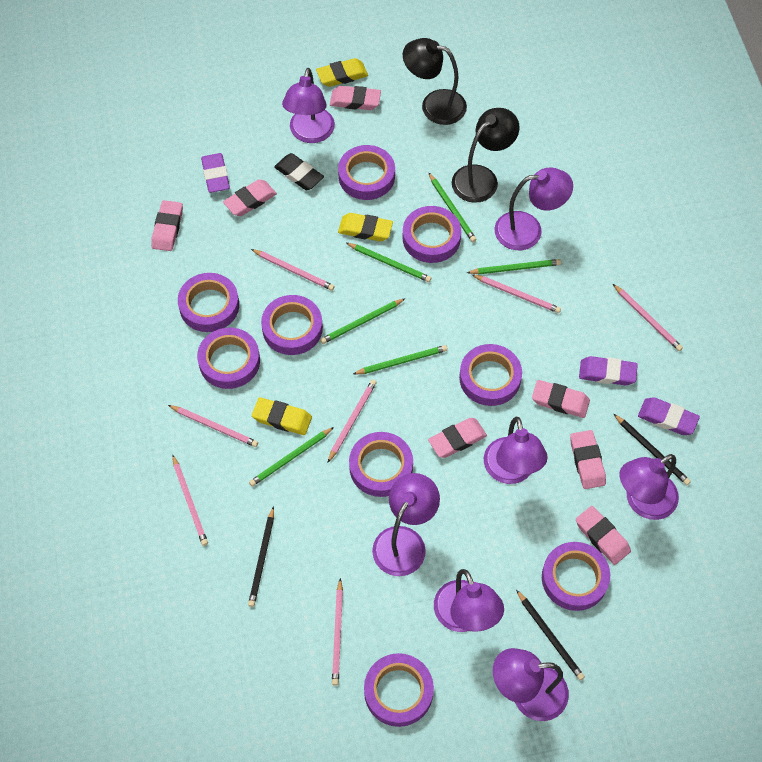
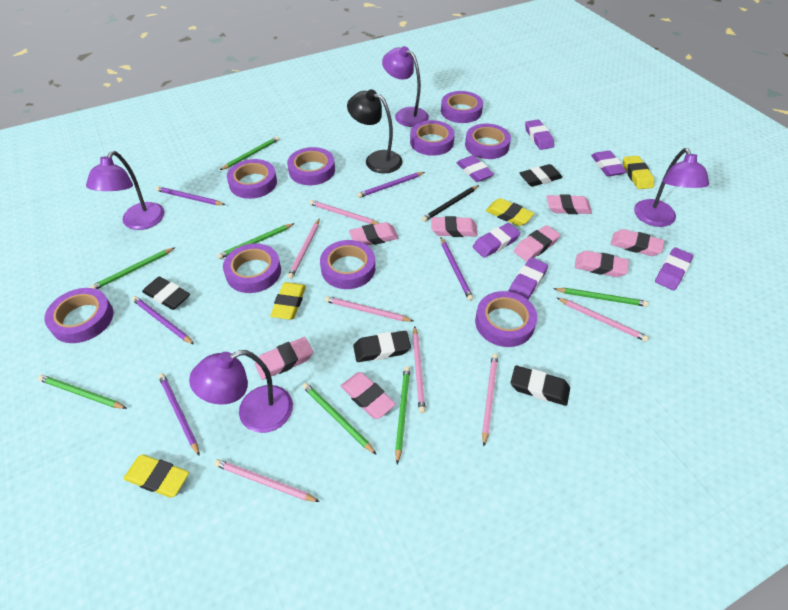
black eraser: 1 -> 4
black lamp: 2 -> 1
black pencil: 3 -> 1
green pencil: 6 -> 7
pink eraser: 7 -> 8
purple eraser: 3 -> 6
purple lamp: 7 -> 4
purple pencil: 0 -> 5
yellow eraser: 3 -> 4

